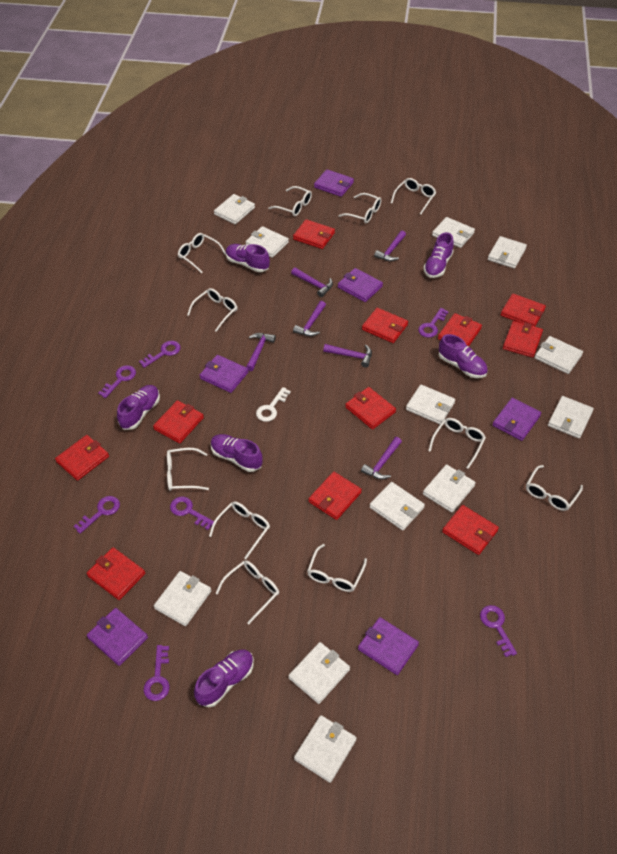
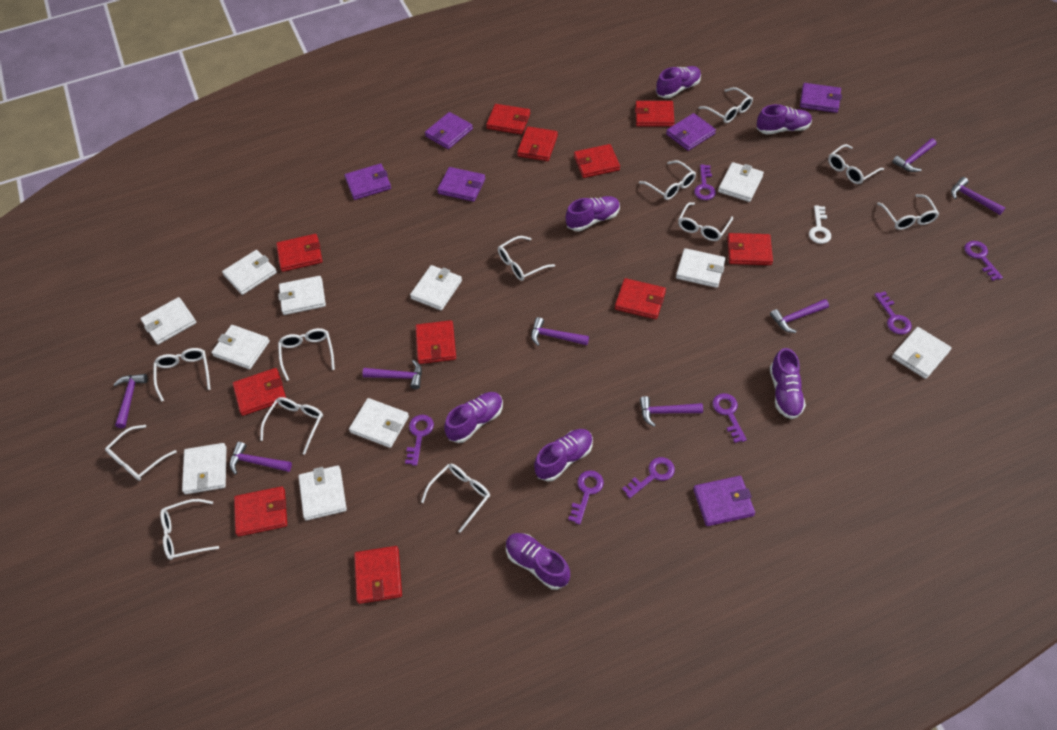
purple hammer: 6 -> 8
purple shoe: 6 -> 7
white glasses: 11 -> 12
white wallet: 12 -> 11

